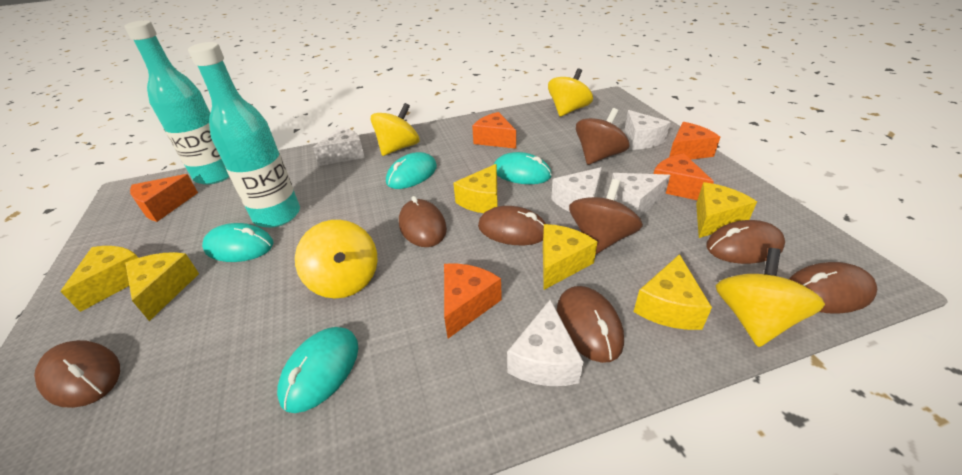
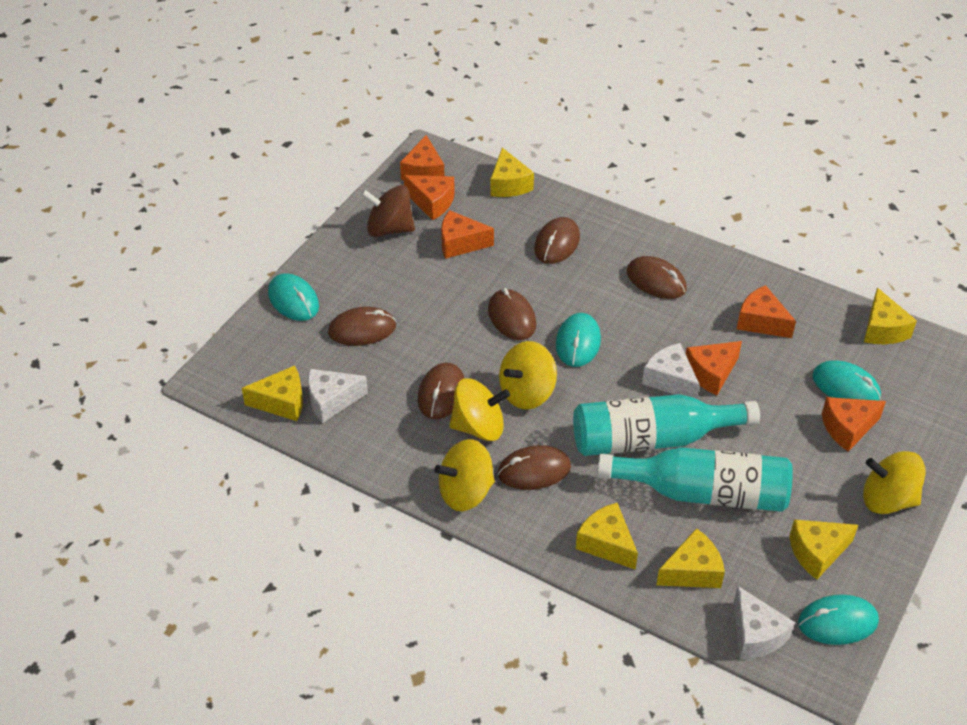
brown spinning top: 2 -> 1
orange cheese: 5 -> 6
white cheese: 5 -> 3

